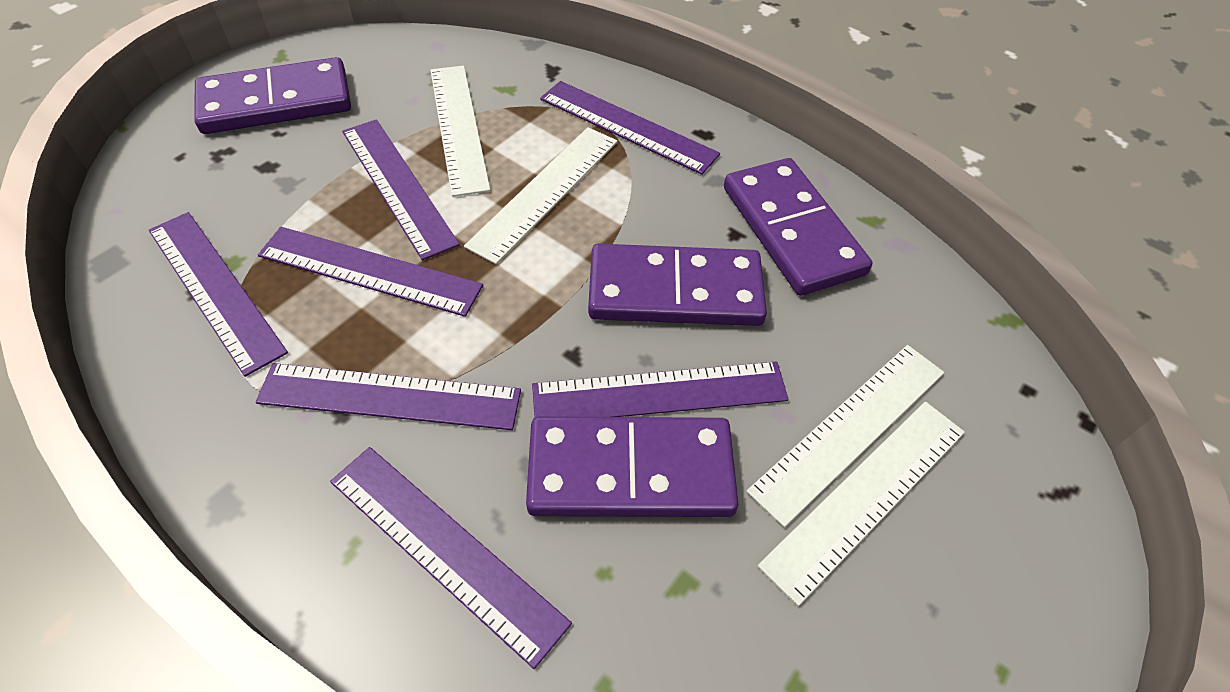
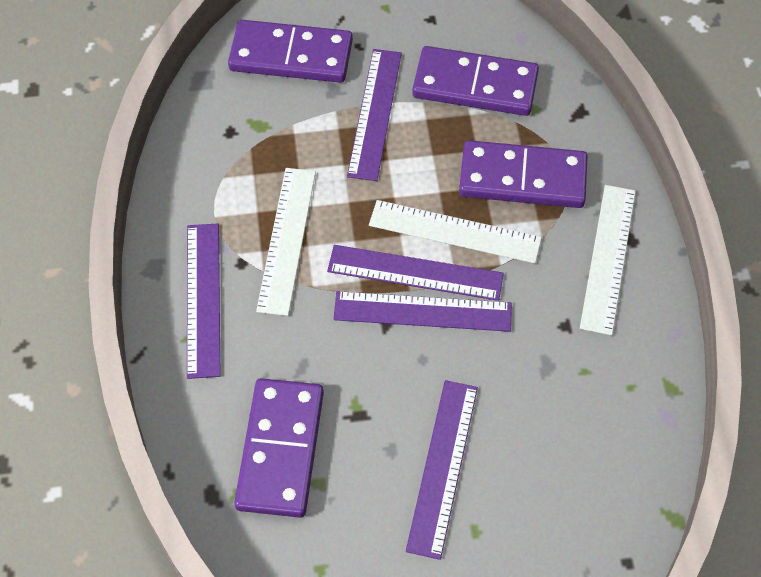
purple ruler: 7 -> 5
white ruler: 4 -> 3

